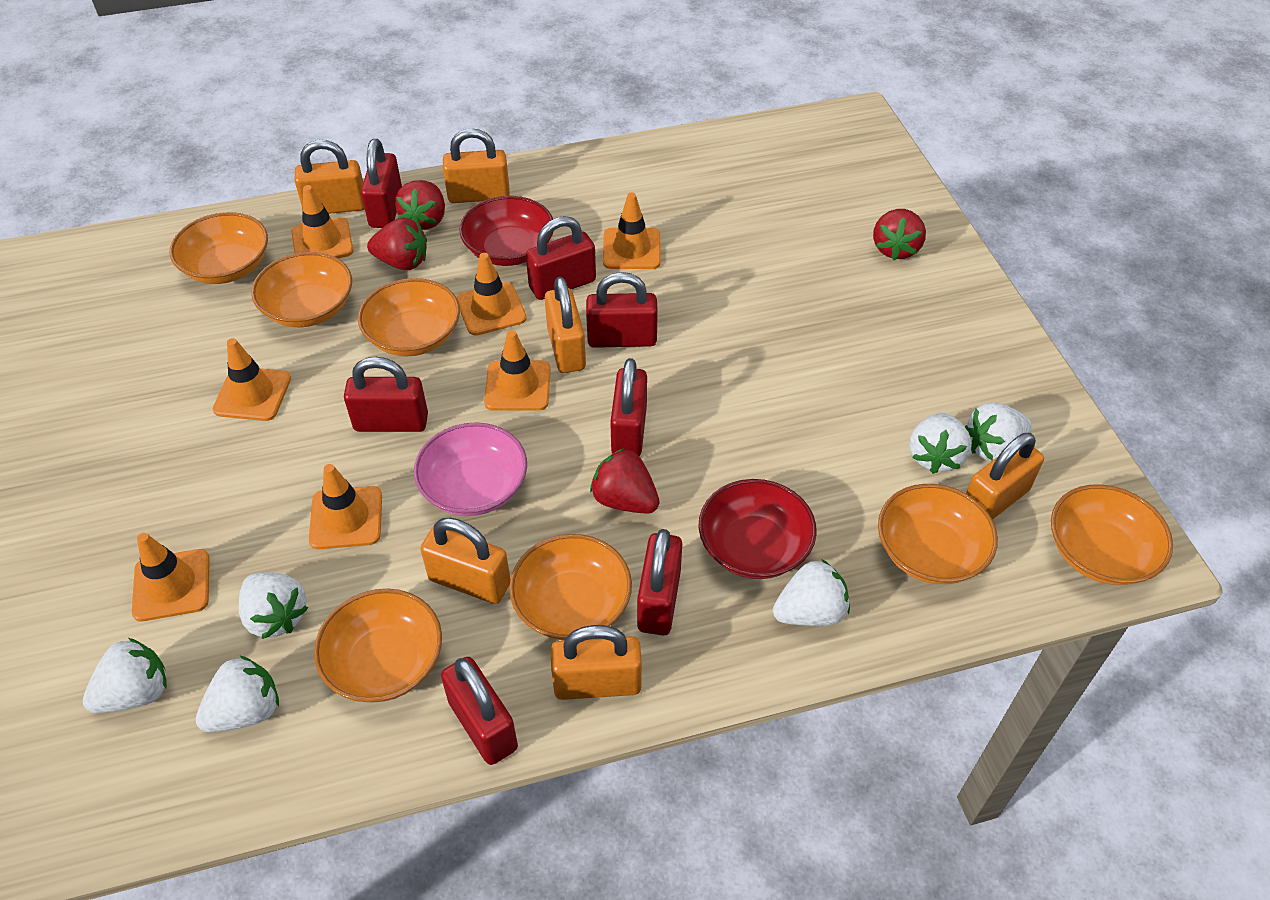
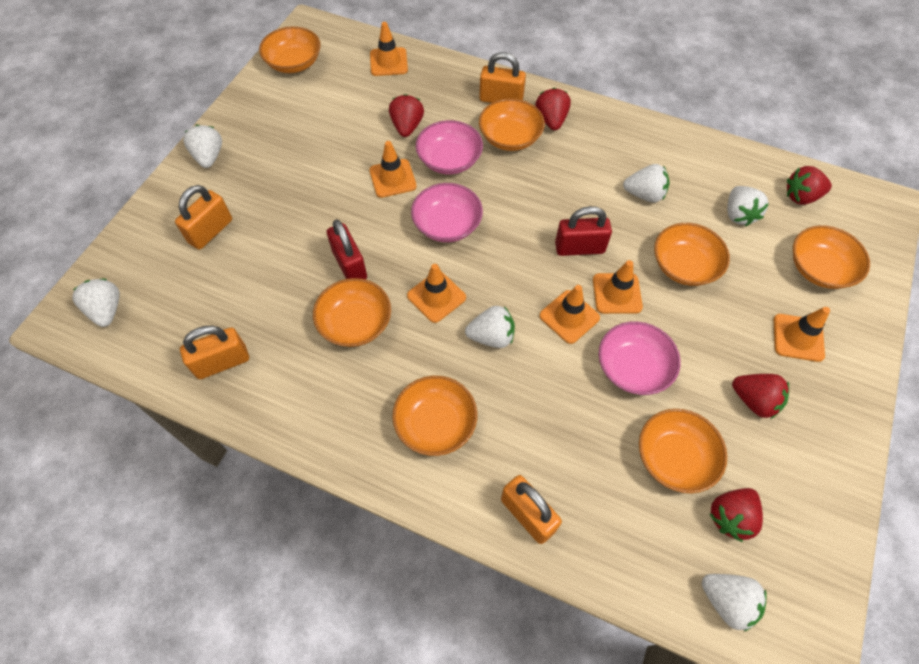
orange padlock: 6 -> 4
orange traffic cone: 7 -> 6
pink bowl: 1 -> 3
red bowl: 2 -> 0
red padlock: 7 -> 2
red strawberry: 4 -> 5

